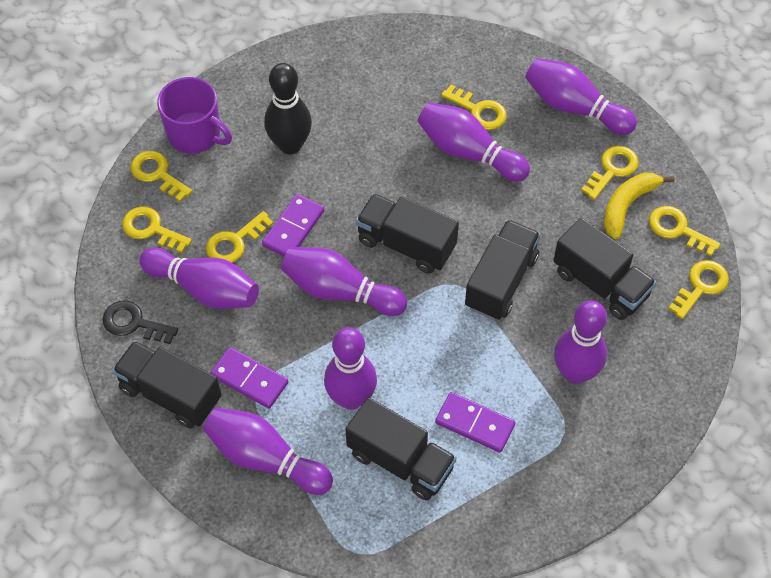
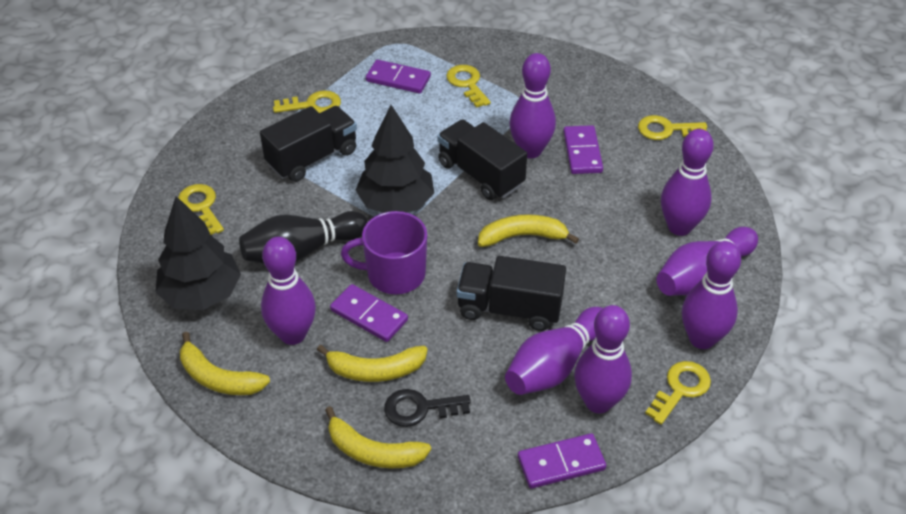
black tree: 0 -> 2
black truck: 5 -> 3
purple domino: 3 -> 4
yellow banana: 1 -> 4
yellow key: 7 -> 5

